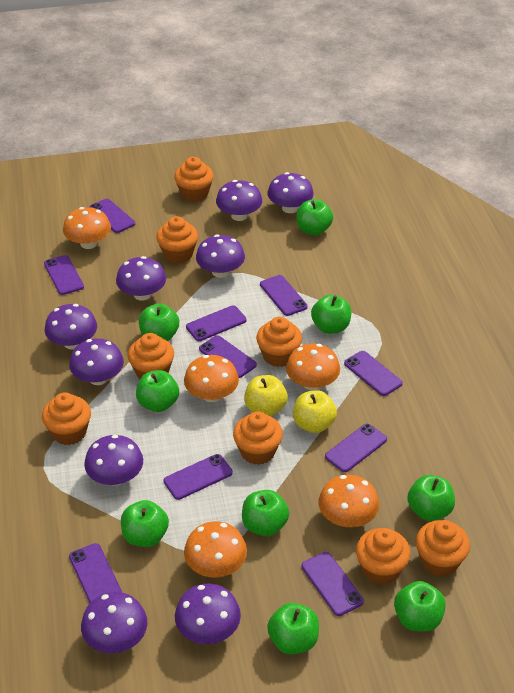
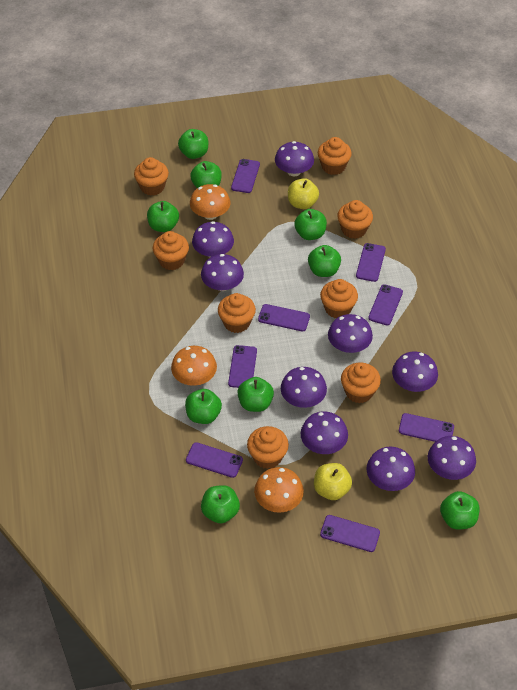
orange mushroom: 5 -> 3
purple phone: 10 -> 8

